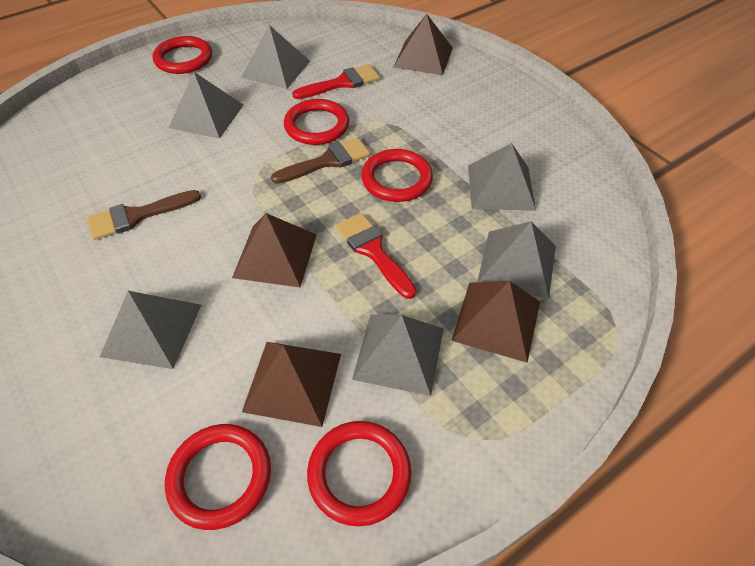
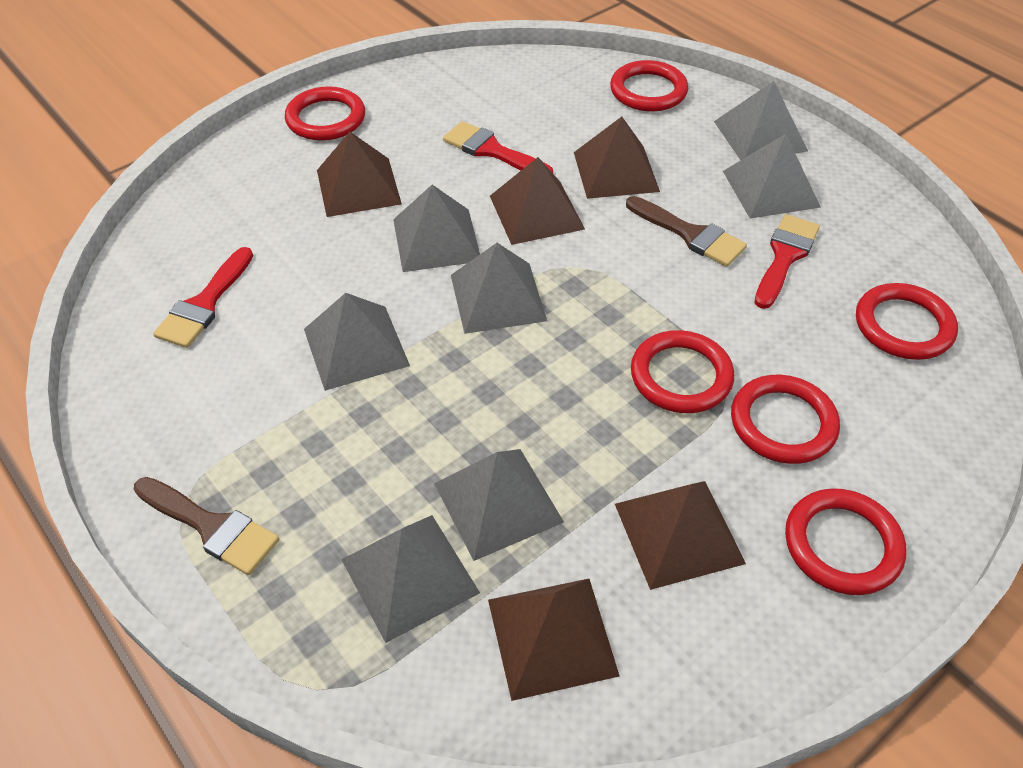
brown pyramid: 4 -> 5
grey pyramid: 6 -> 7
red brush: 2 -> 3
red ring: 5 -> 6

